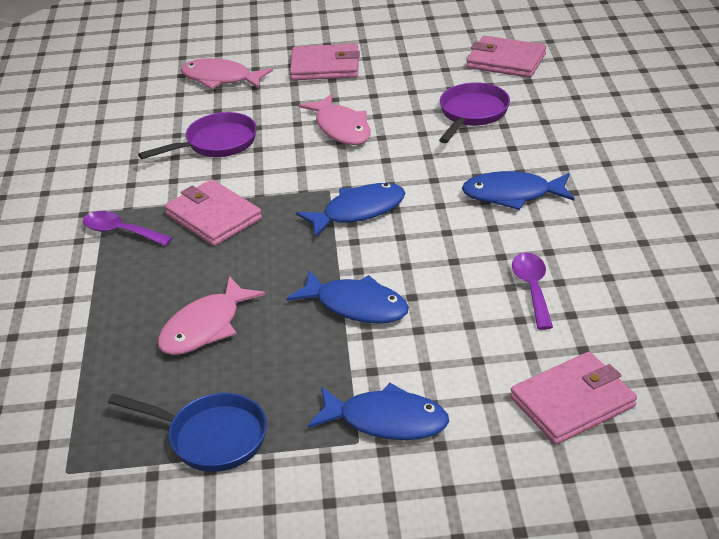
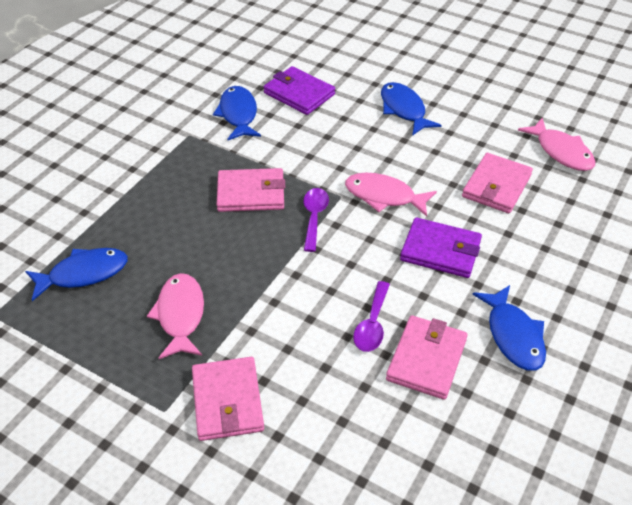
blue pan: 1 -> 0
purple pan: 2 -> 0
purple wallet: 0 -> 2

